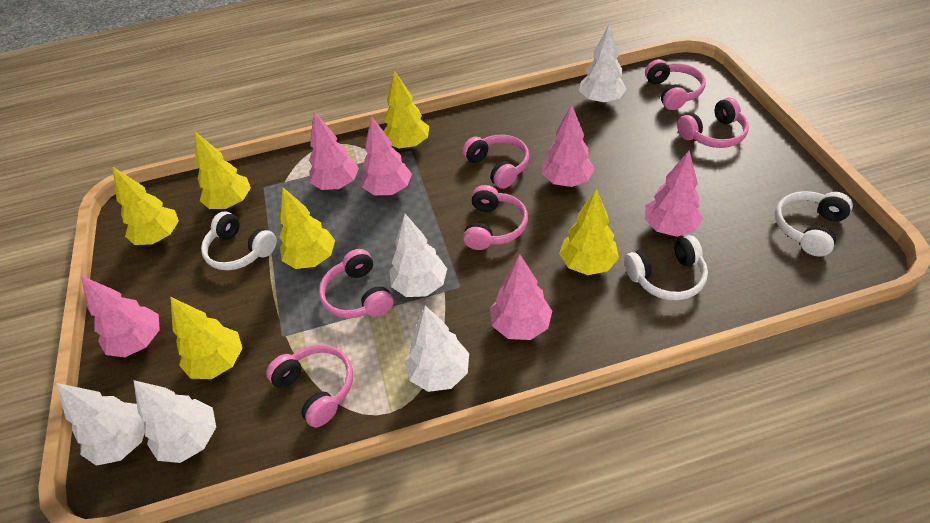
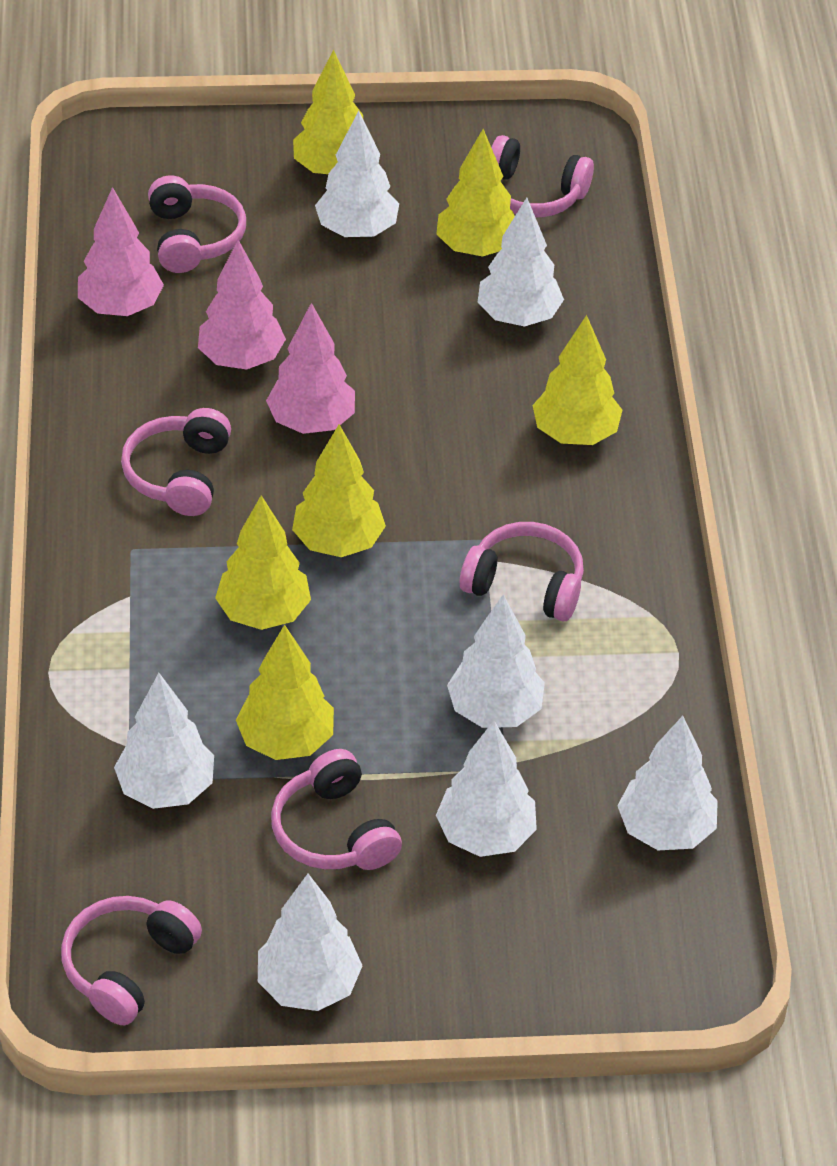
pink tree: 6 -> 3
white headphones: 3 -> 0
white tree: 5 -> 7

